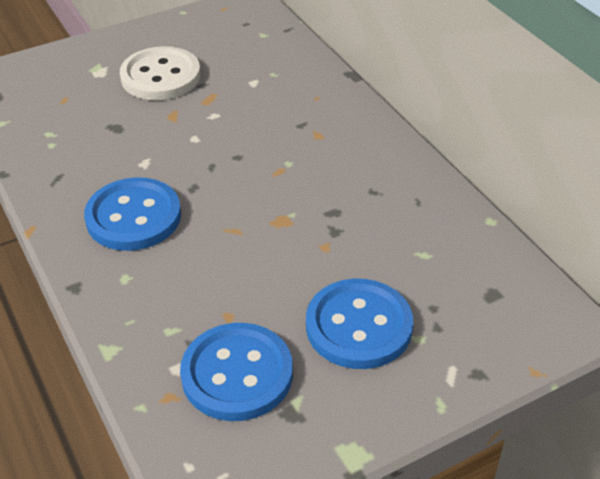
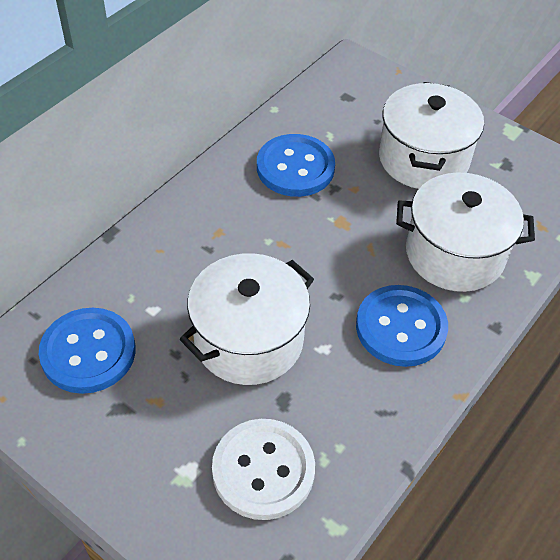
white pot: 0 -> 3

